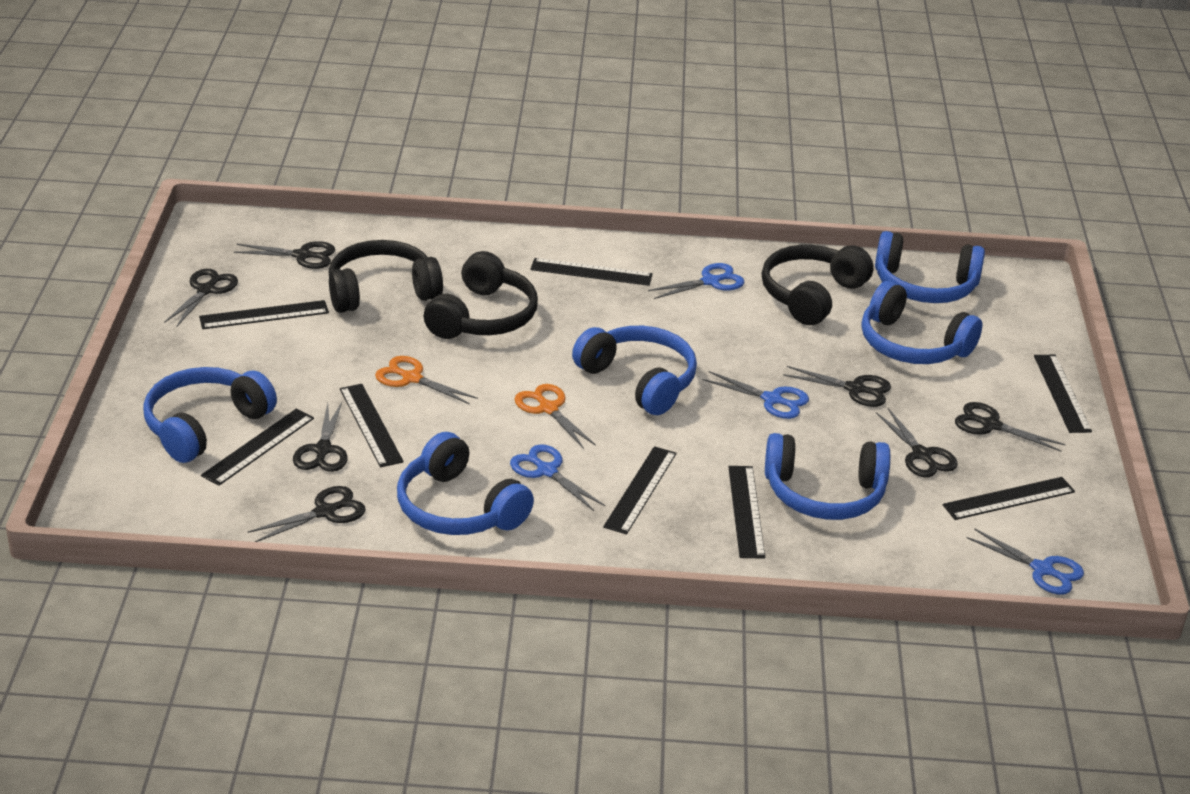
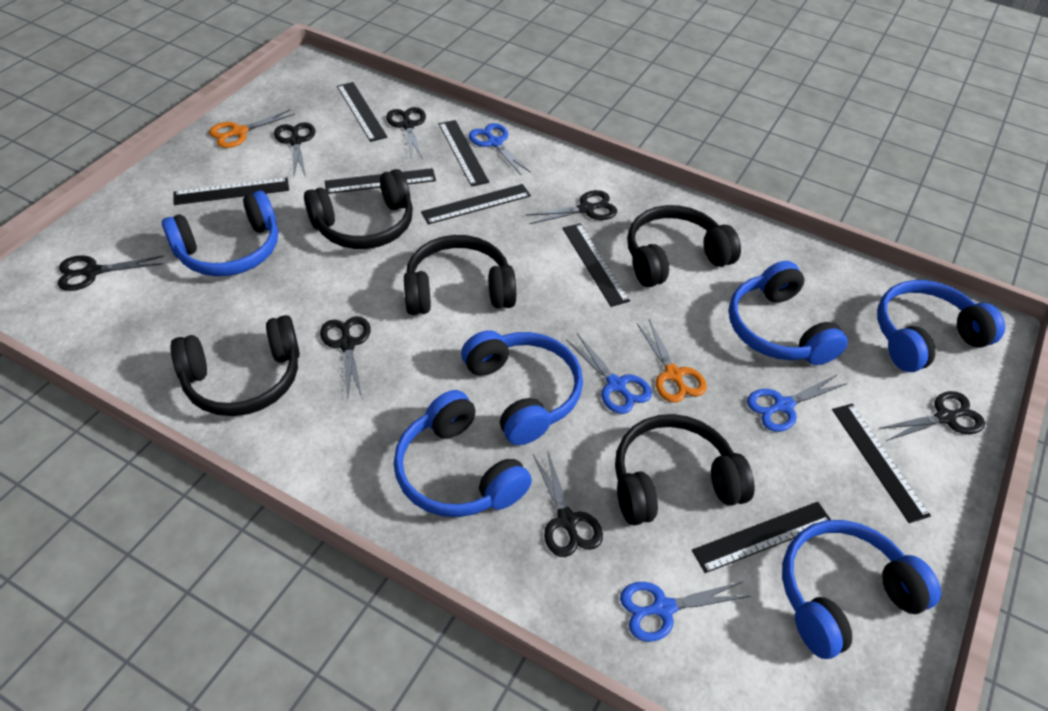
black headphones: 3 -> 5

